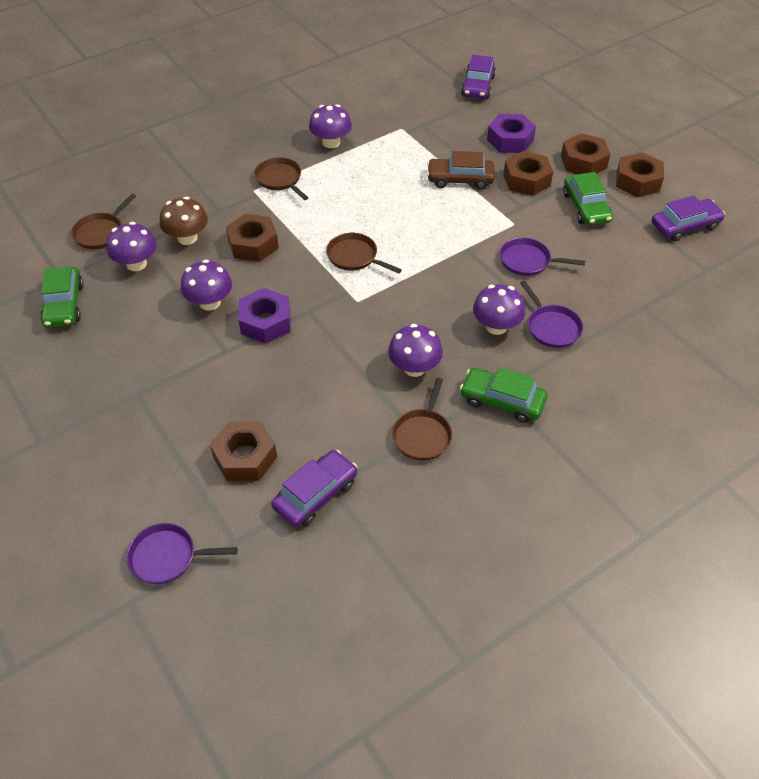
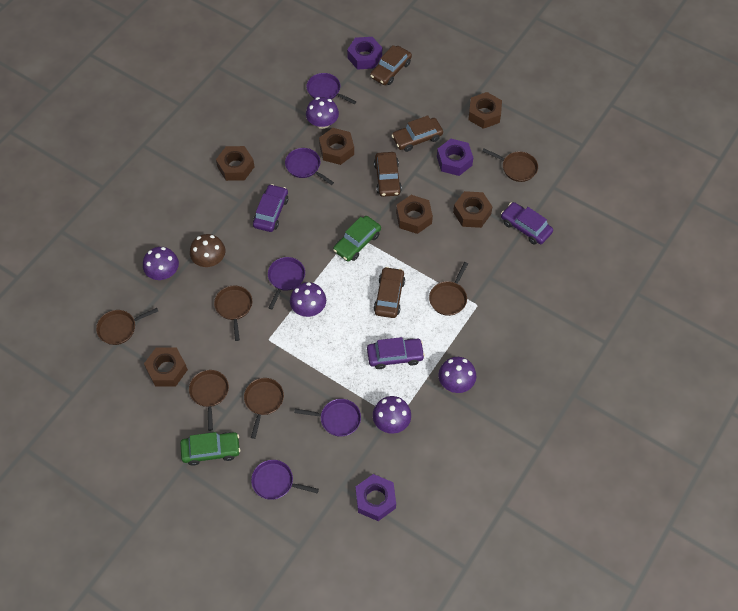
brown car: 1 -> 4
brown nut: 5 -> 6
brown pan: 4 -> 6
green car: 3 -> 2
purple nut: 2 -> 3
purple pan: 3 -> 5

